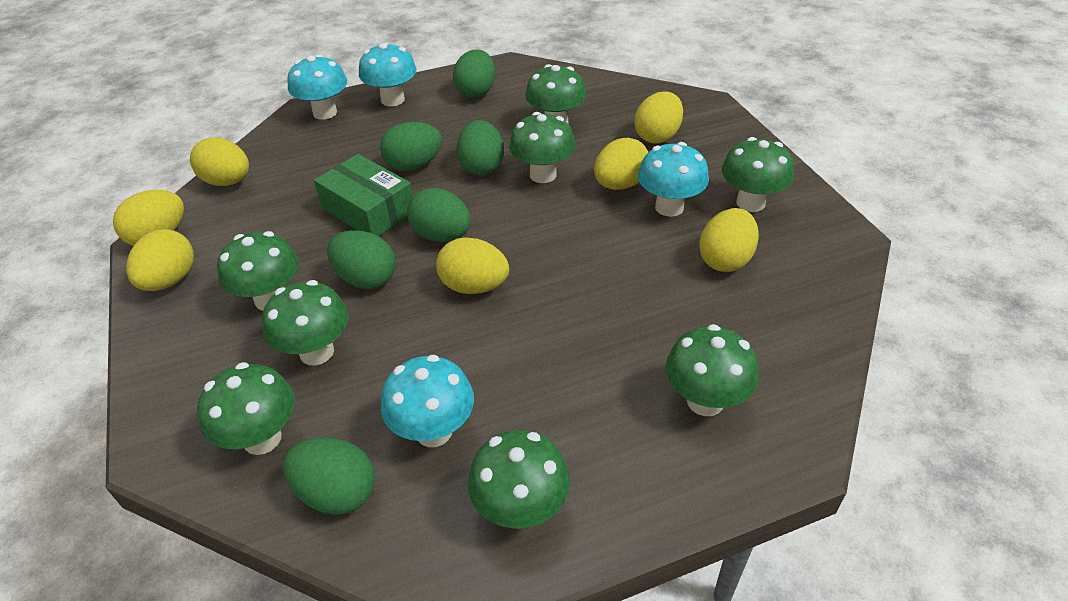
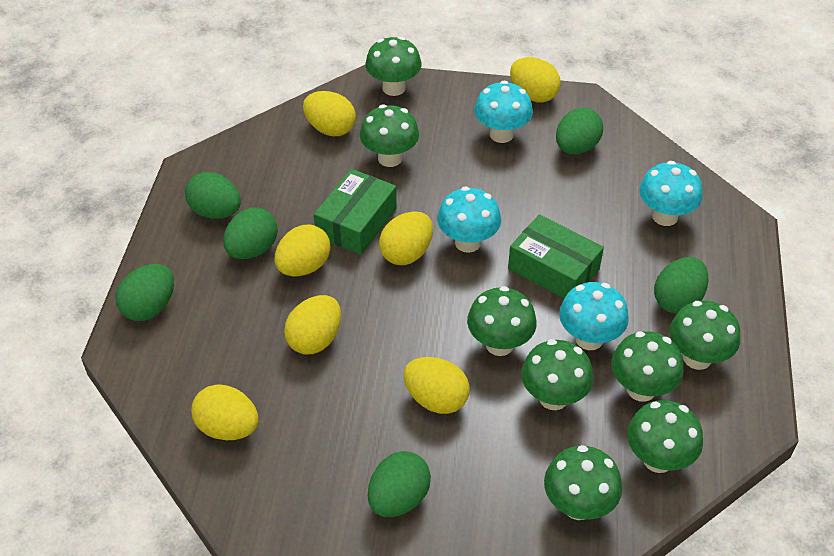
green box: 1 -> 2

